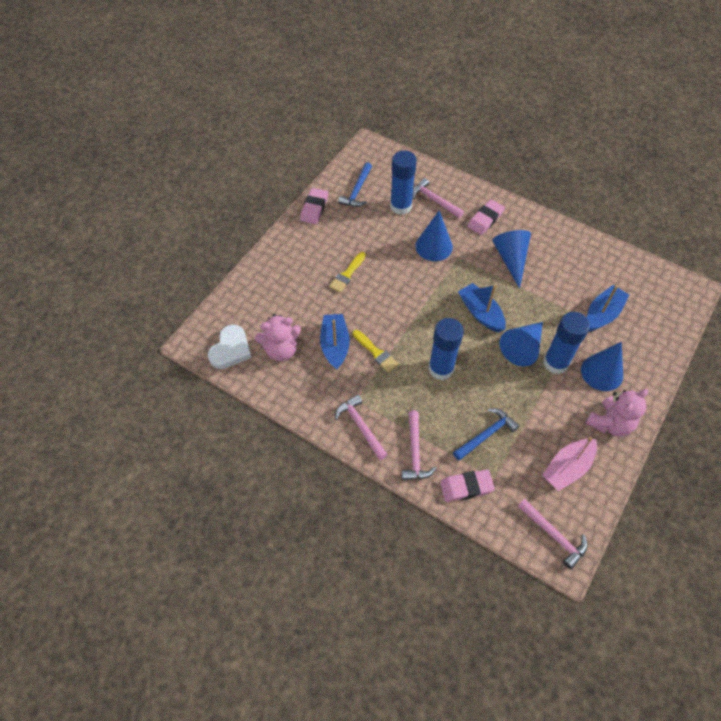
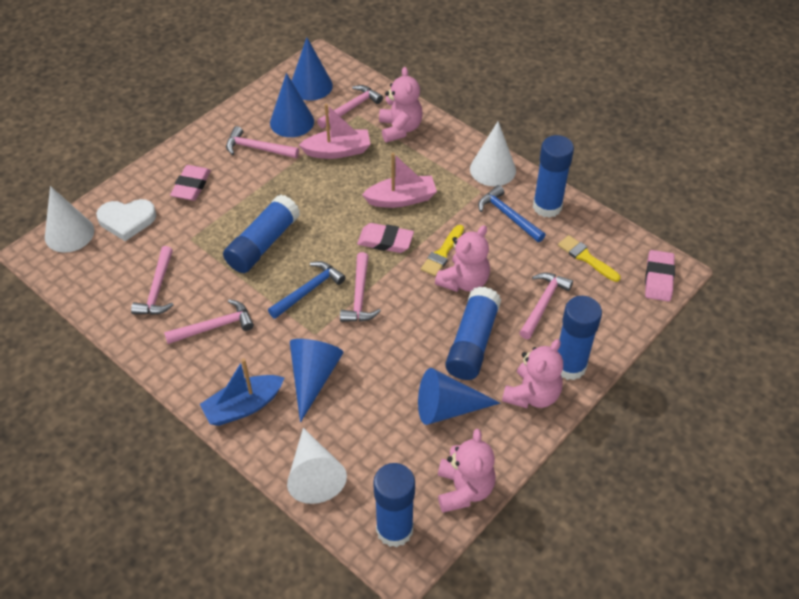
blue boat: 3 -> 1
blue glue stick: 3 -> 5
pink boat: 1 -> 2
pink hammer: 4 -> 6
pink teddy bear: 2 -> 4
white cone: 0 -> 3

